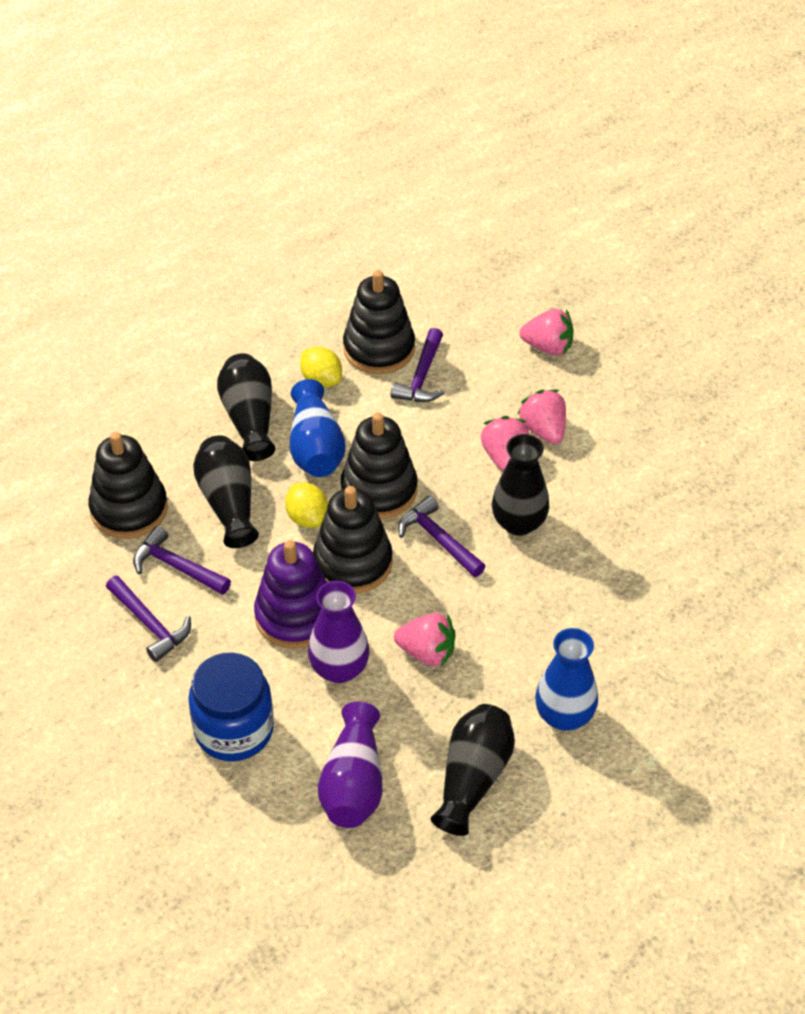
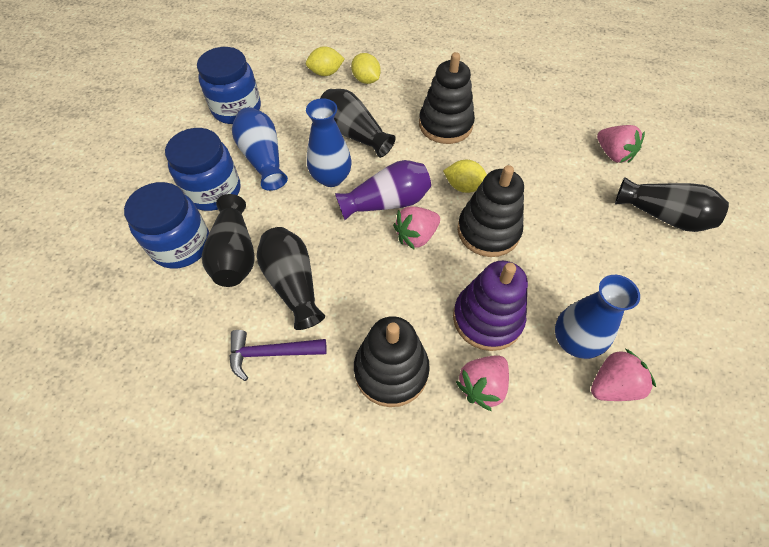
black stacking toy: 4 -> 3
blue jar: 1 -> 3
blue vase: 2 -> 3
purple hammer: 4 -> 1
purple vase: 2 -> 1
yellow lemon: 2 -> 3

